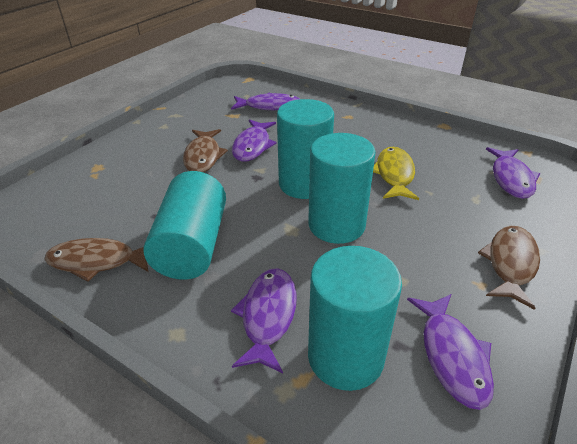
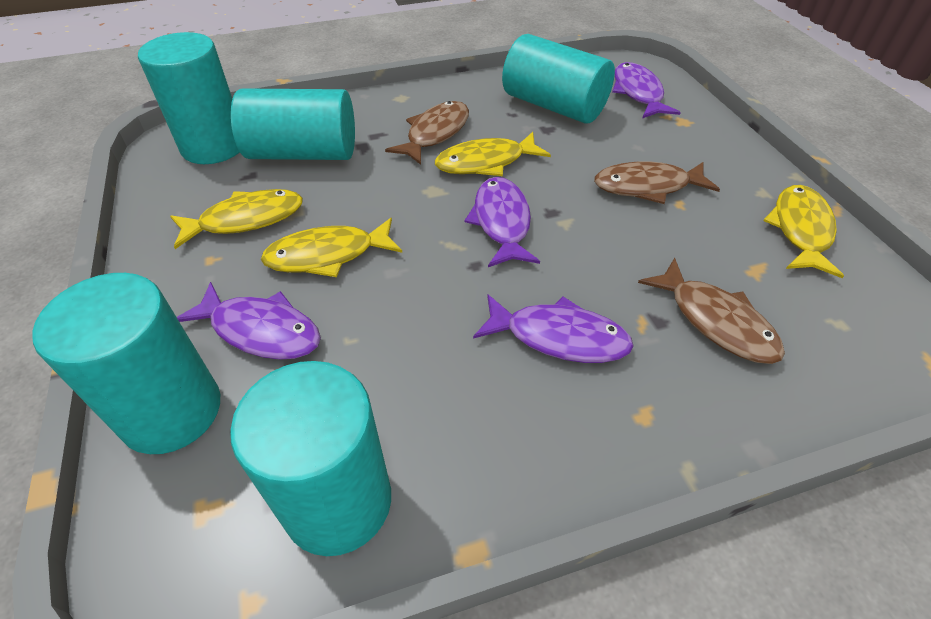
purple fish: 5 -> 4
turquoise cylinder: 4 -> 5
yellow fish: 1 -> 4

